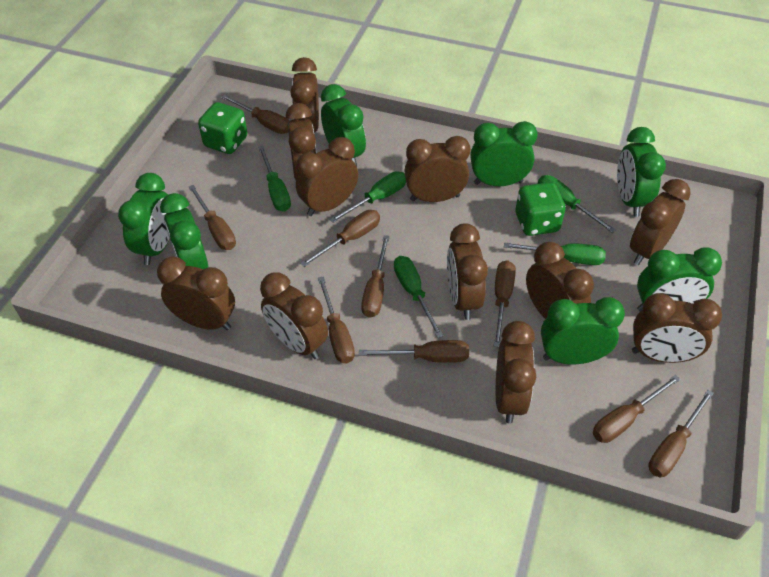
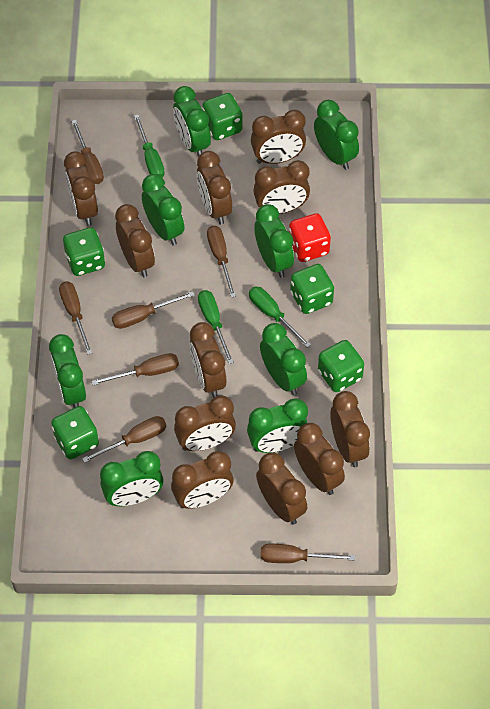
brown screwdriver: 9 -> 7
green clock: 7 -> 8
green dice: 2 -> 5
green screwdriver: 5 -> 3
red dice: 0 -> 1

